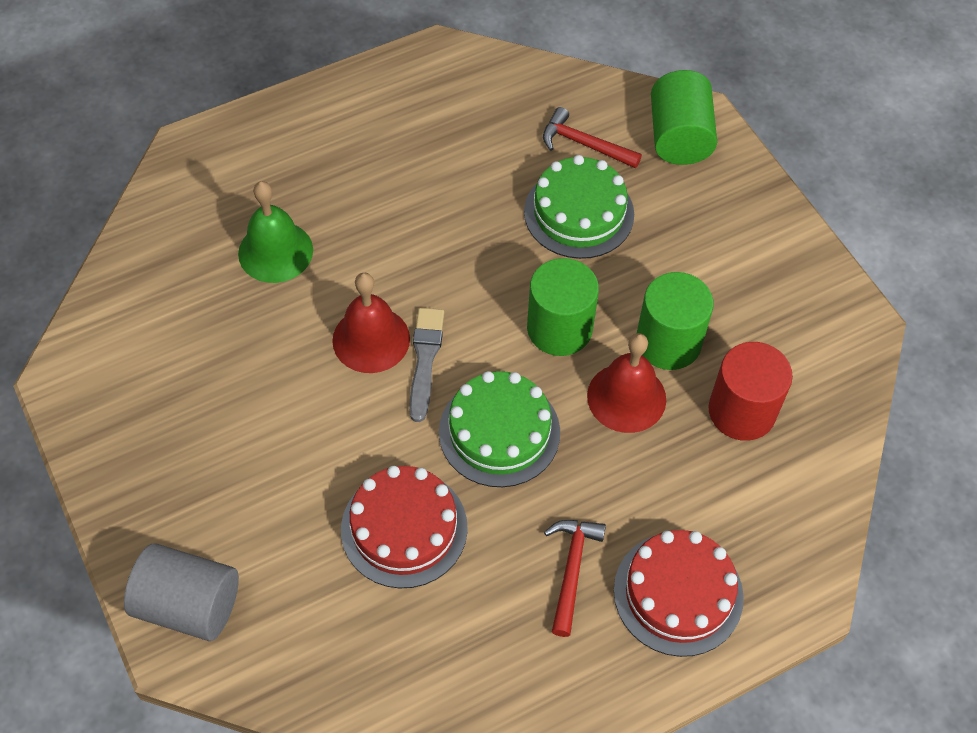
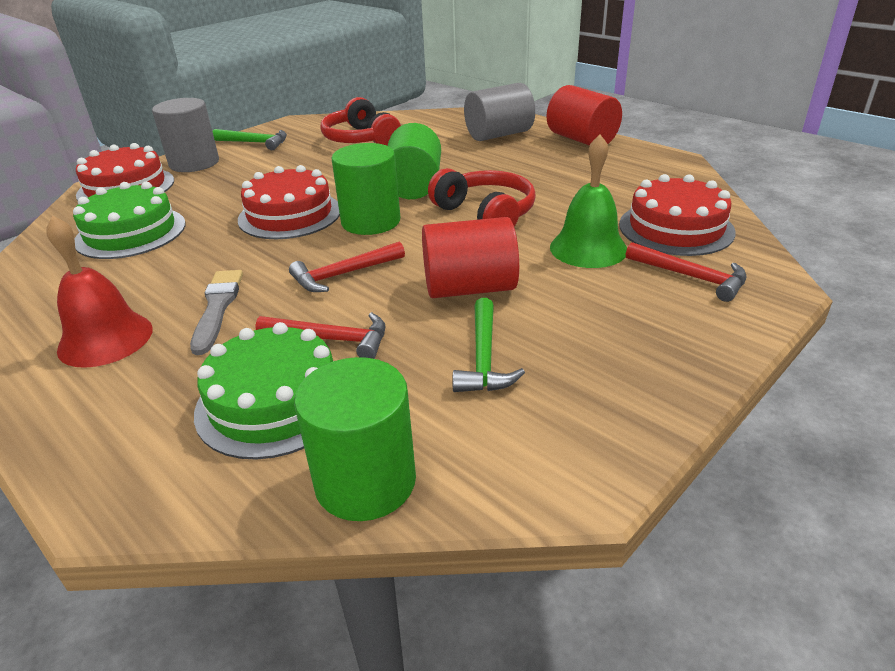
green hammer: 0 -> 2
grey cylinder: 1 -> 2
red bell: 2 -> 1
red cake: 2 -> 3
red cylinder: 1 -> 2
red hammer: 2 -> 3
red headphones: 0 -> 2

